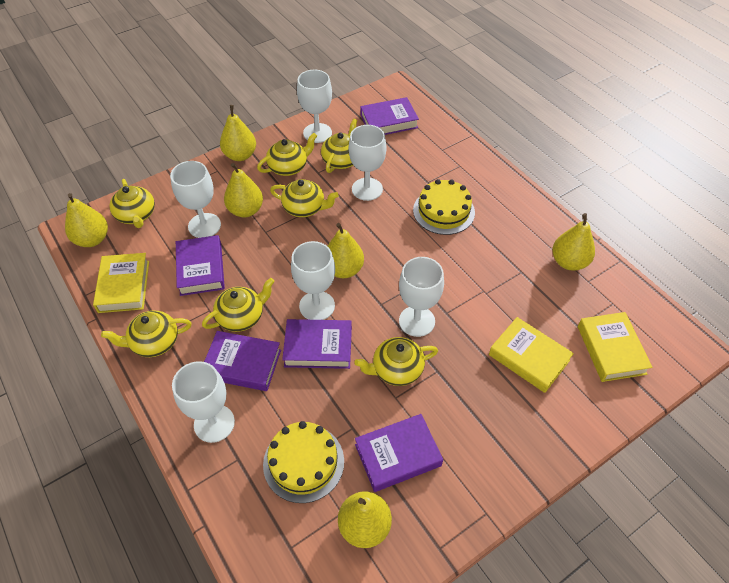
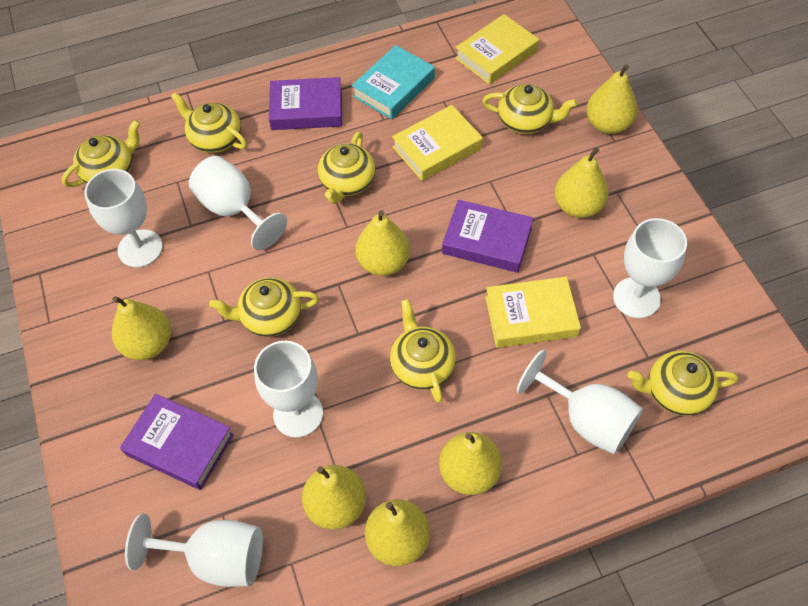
purple book: 5 -> 3
turquoise book: 0 -> 1
yellow cake: 2 -> 0
yellow pear: 6 -> 7

